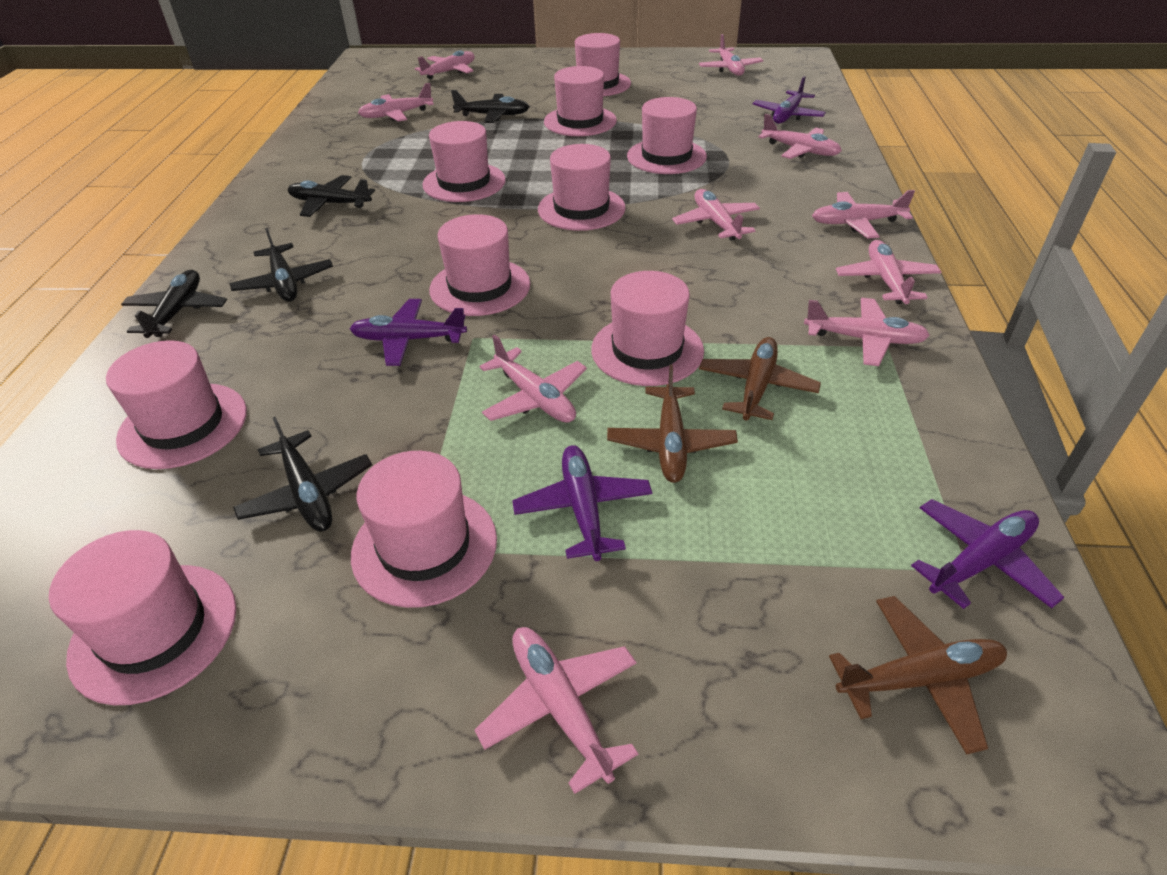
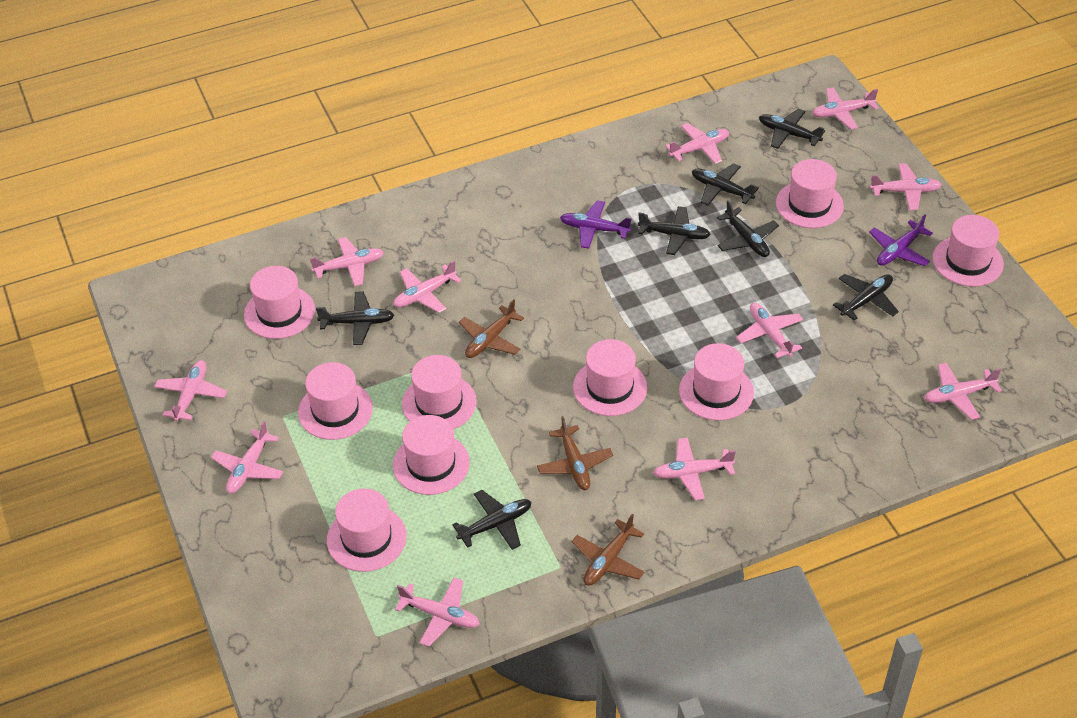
black plane: 5 -> 7
pink hat: 10 -> 9
pink plane: 10 -> 11
purple plane: 4 -> 2

